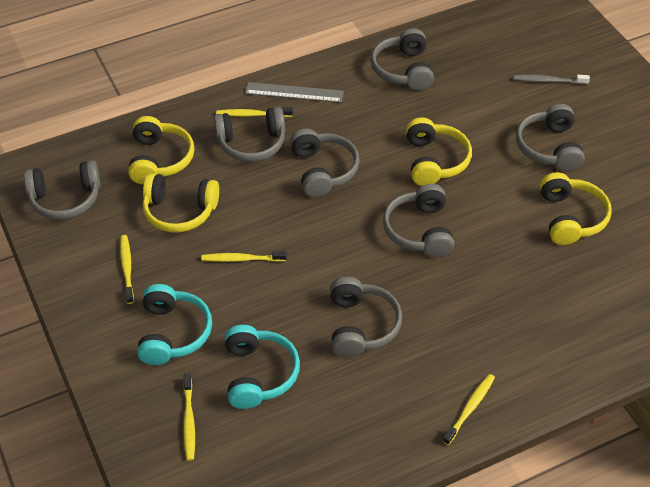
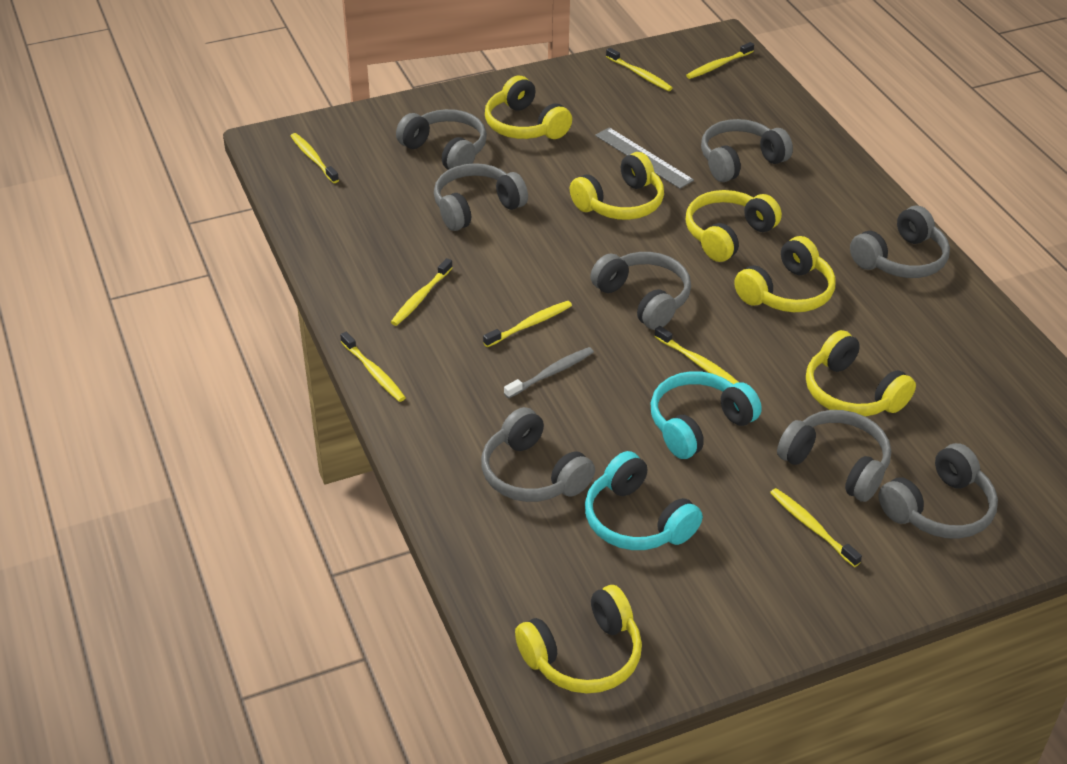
grey headphones: 7 -> 8
yellow headphones: 4 -> 6
yellow toothbrush: 5 -> 8

